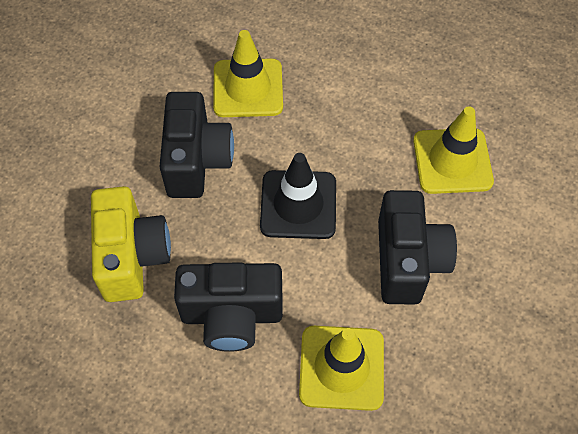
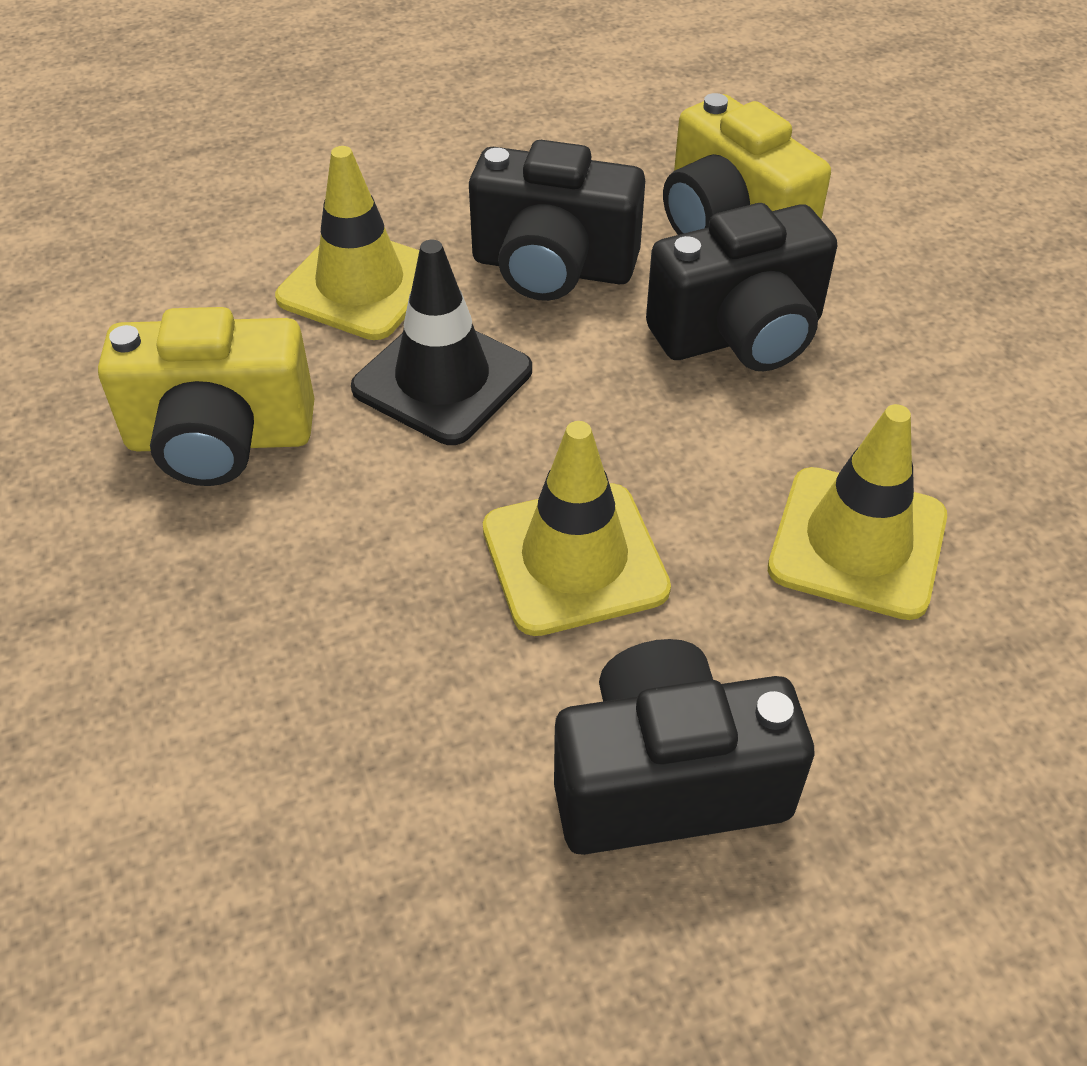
yellow camera: 1 -> 2

